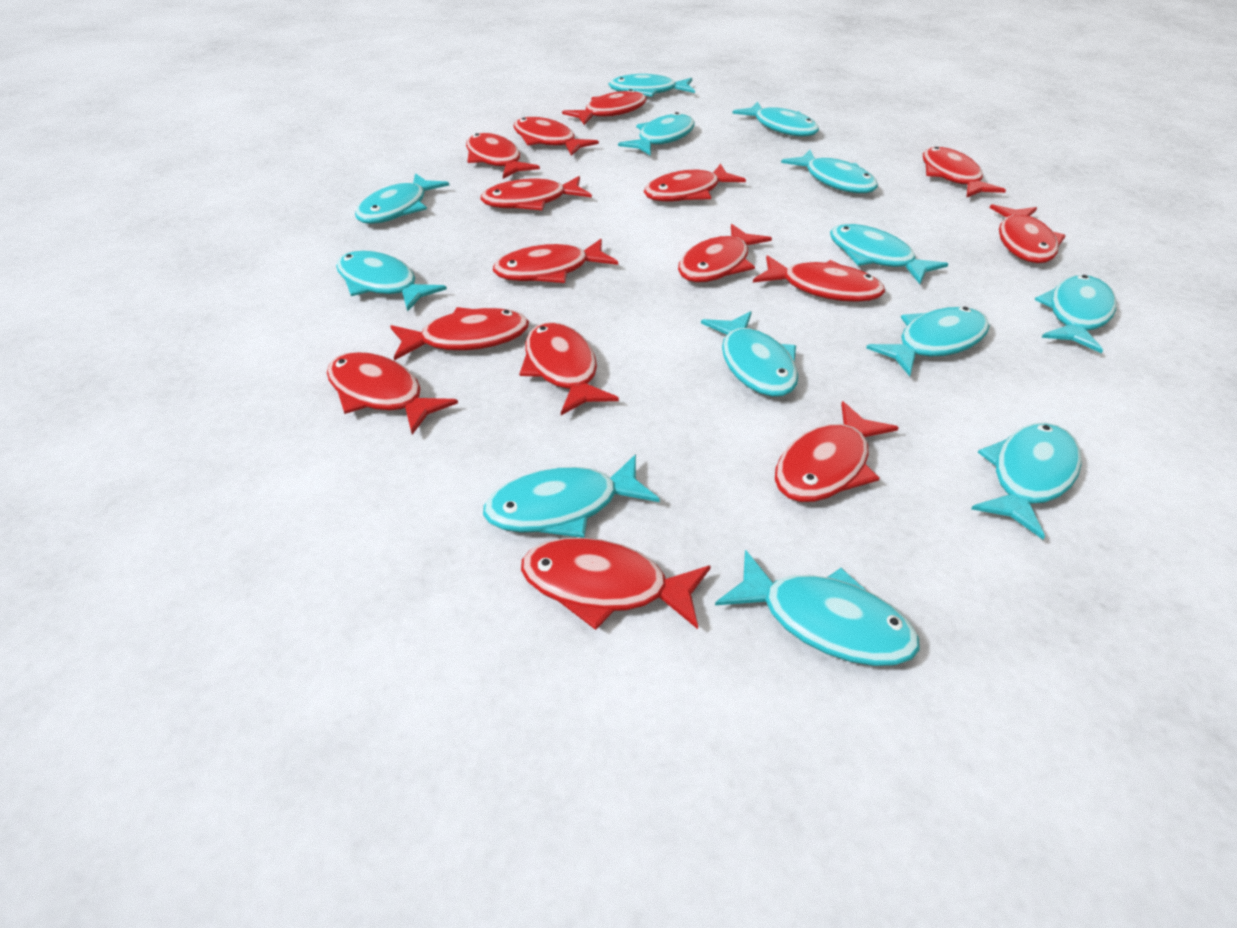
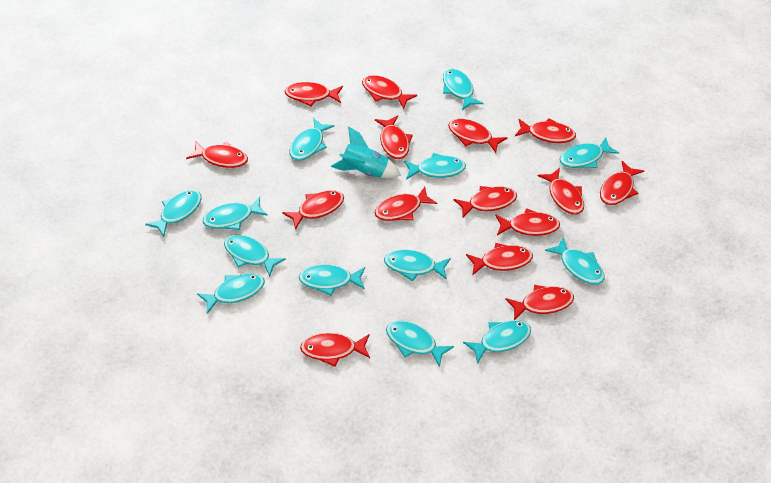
turquoise rocket: 0 -> 1

